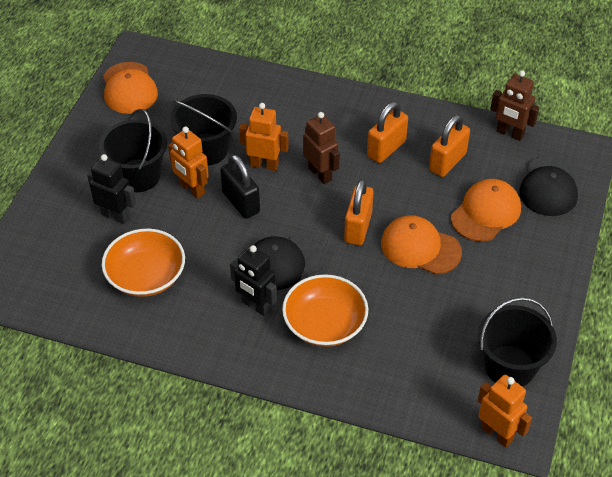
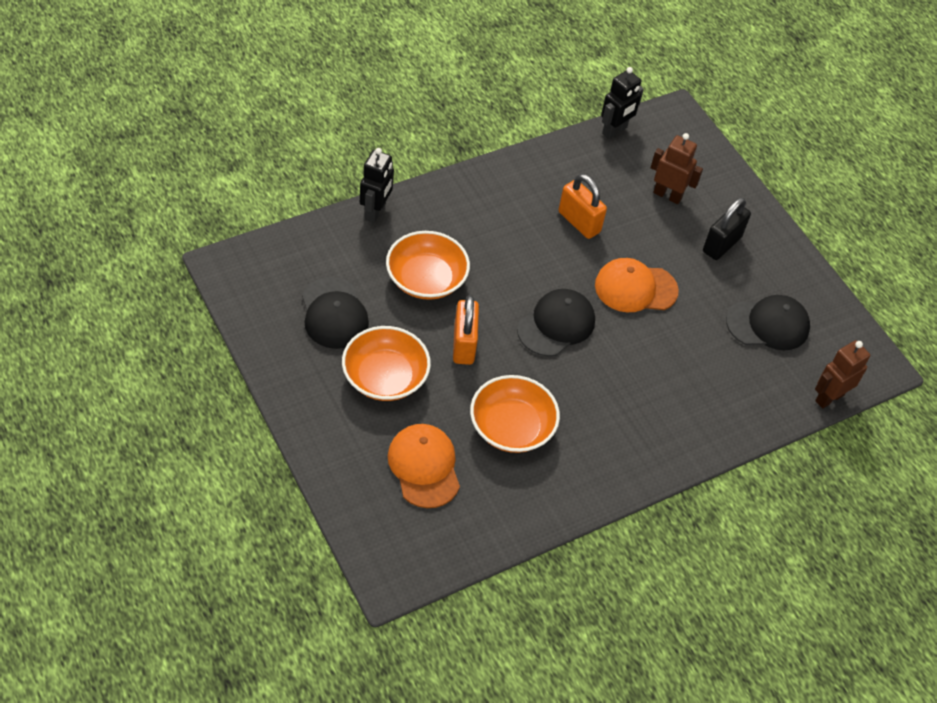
black bucket: 3 -> 0
black cap: 2 -> 3
orange bowl: 2 -> 3
orange cap: 3 -> 2
orange padlock: 3 -> 2
orange robot: 3 -> 0

